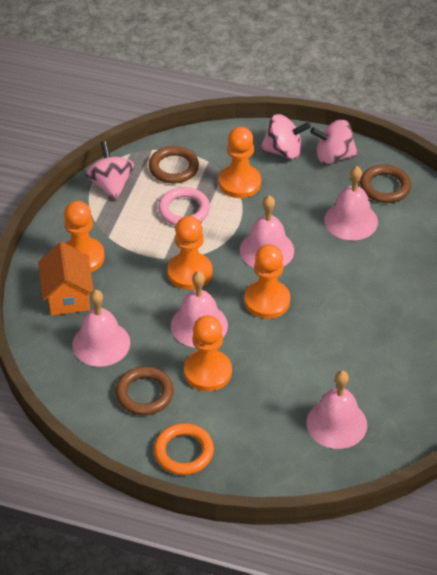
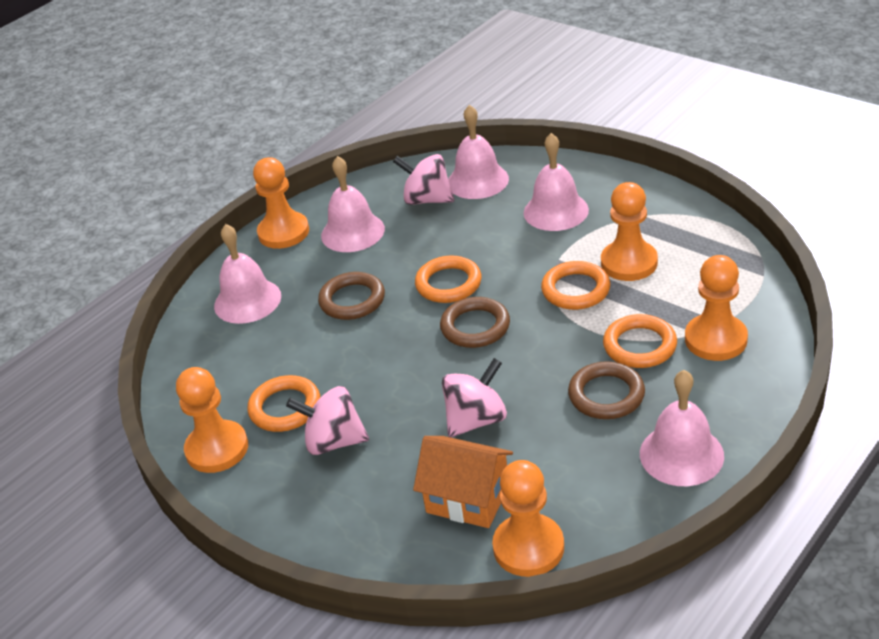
orange ring: 1 -> 4
pink ring: 1 -> 0

